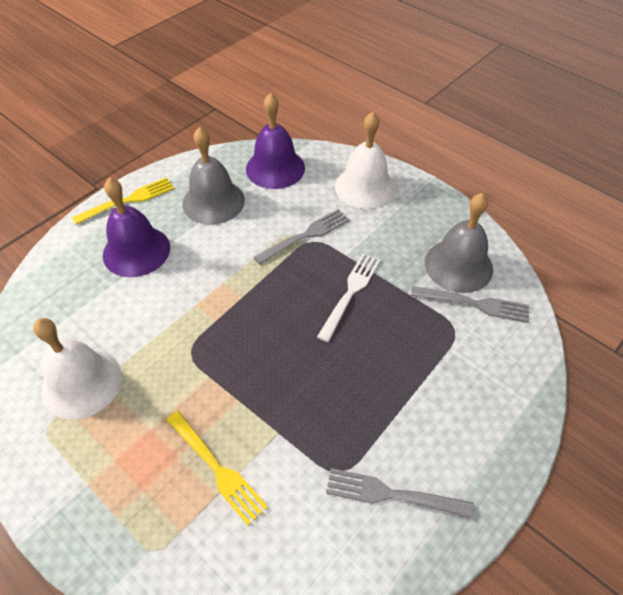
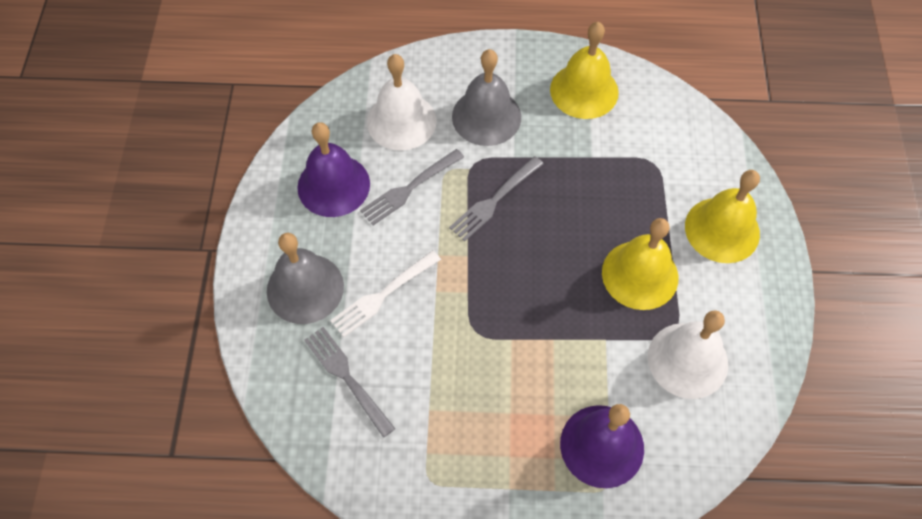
yellow bell: 0 -> 3
yellow fork: 2 -> 0

